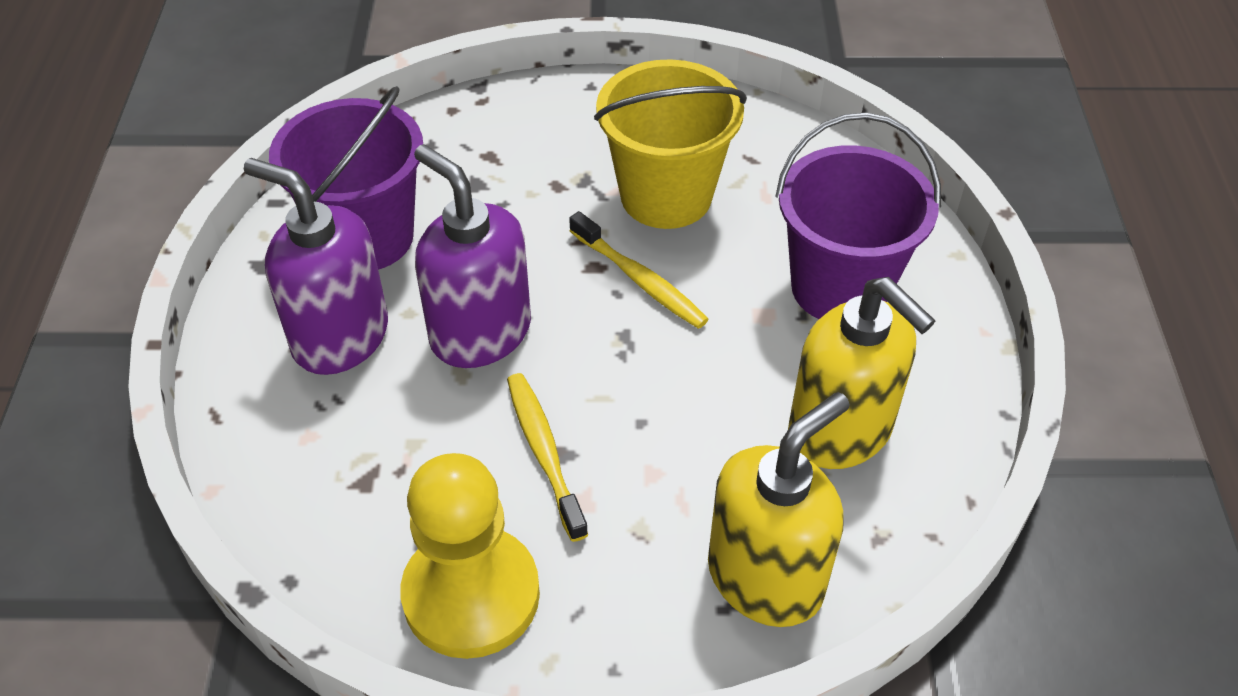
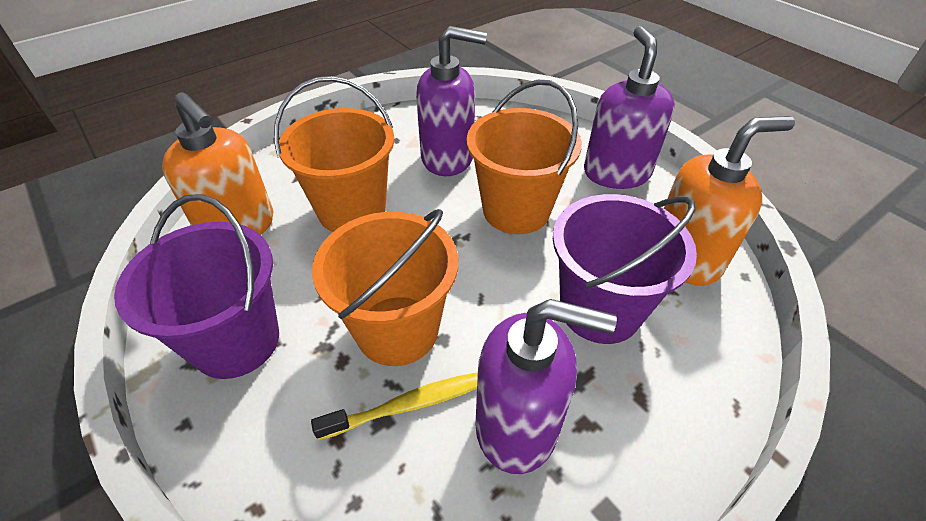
orange bucket: 0 -> 3
orange soap dispenser: 0 -> 2
purple soap dispenser: 2 -> 3
yellow bucket: 1 -> 0
yellow pawn: 1 -> 0
yellow soap dispenser: 2 -> 0
yellow toothbrush: 2 -> 1

